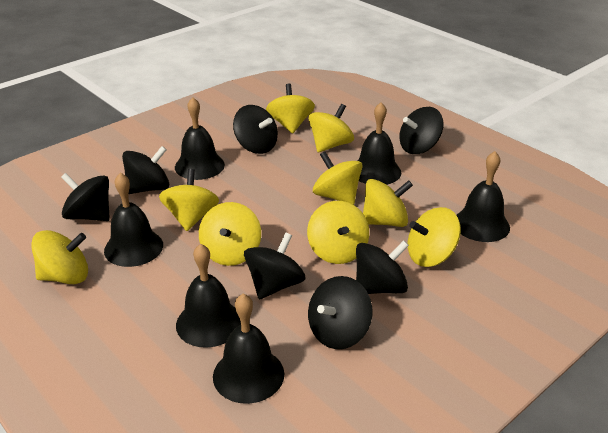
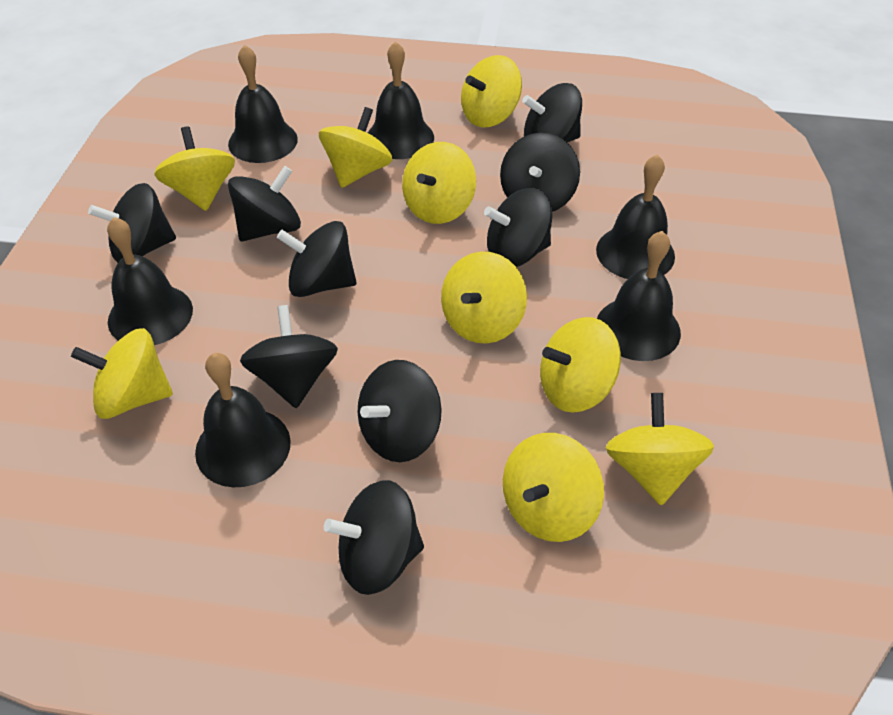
black spinning top: 7 -> 9

